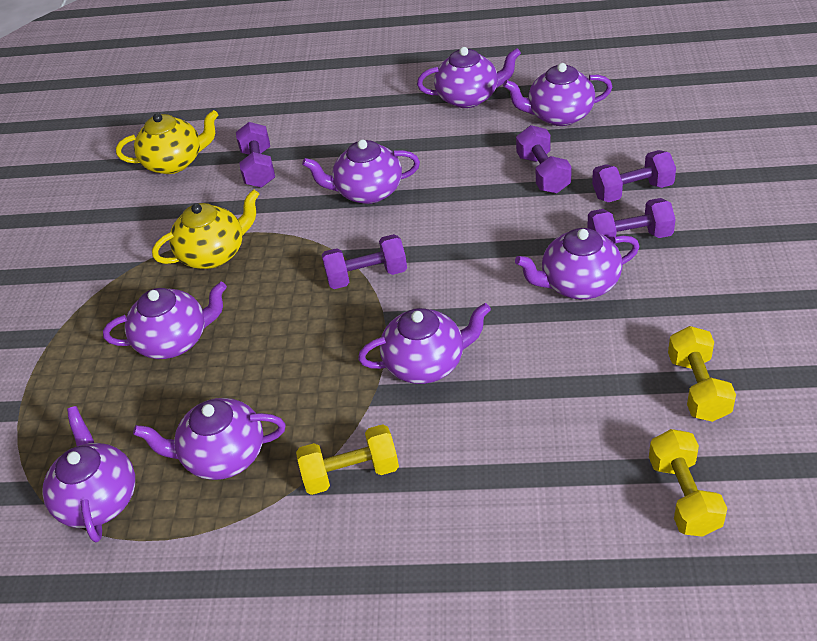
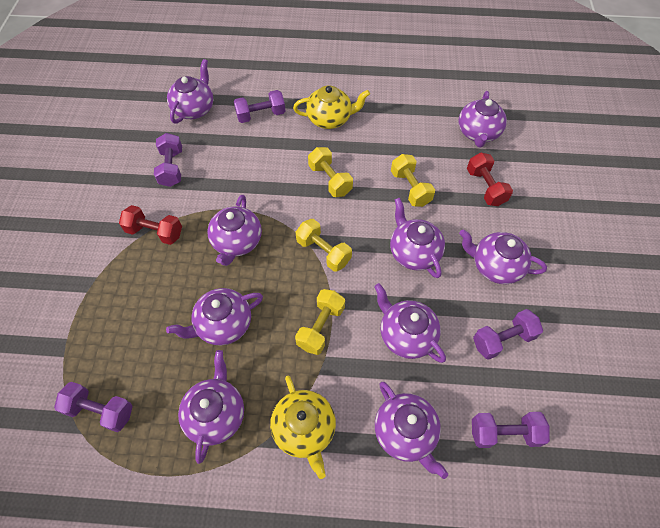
purple teapot: 8 -> 9
red dumbbell: 0 -> 2
yellow dumbbell: 3 -> 4

